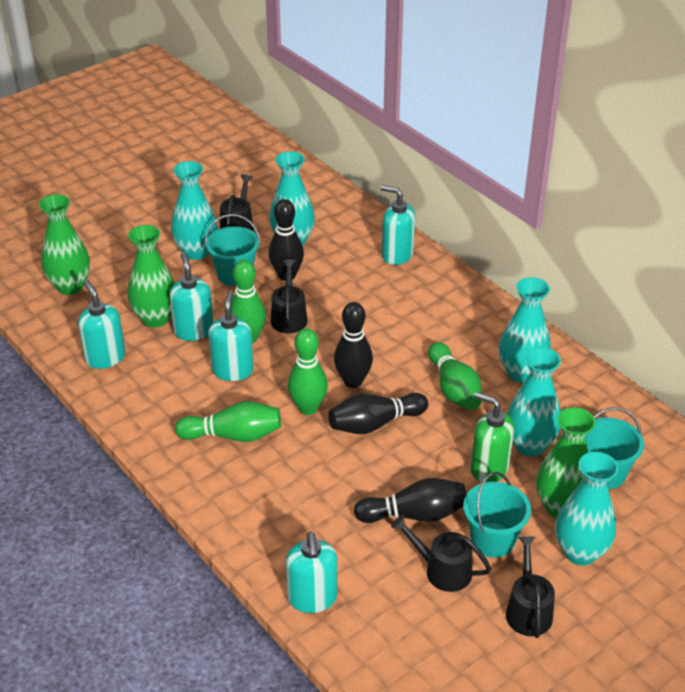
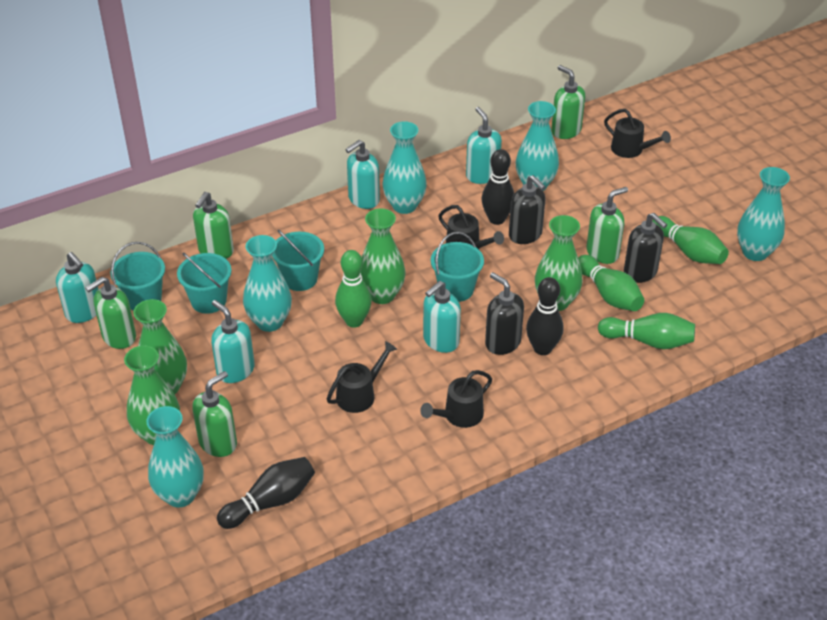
black bowling pin: 4 -> 3
black soap dispenser: 0 -> 3
green soap dispenser: 1 -> 5
green vase: 3 -> 4
turquoise bucket: 3 -> 4

